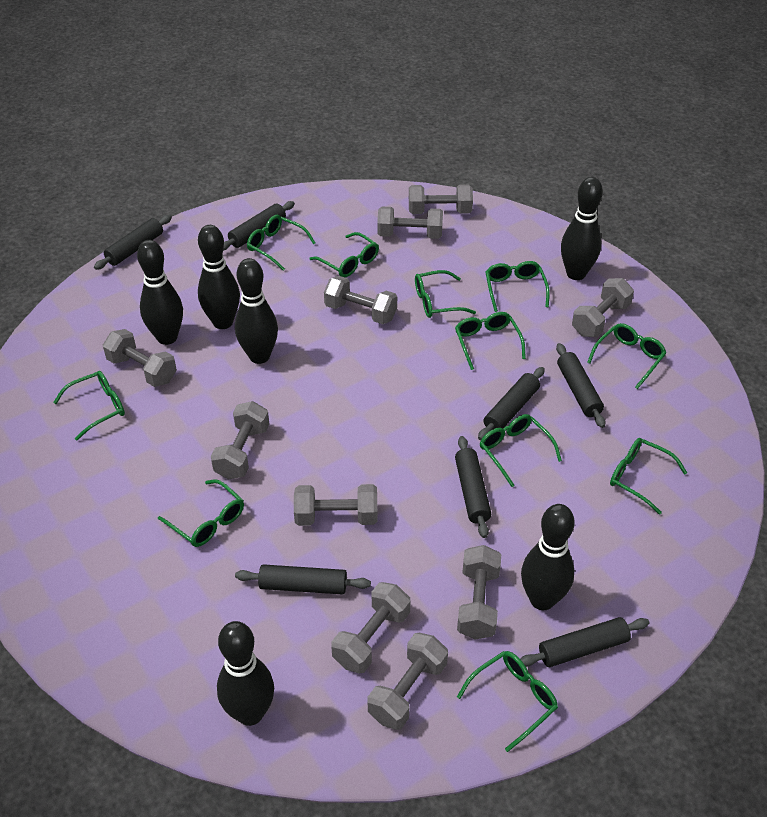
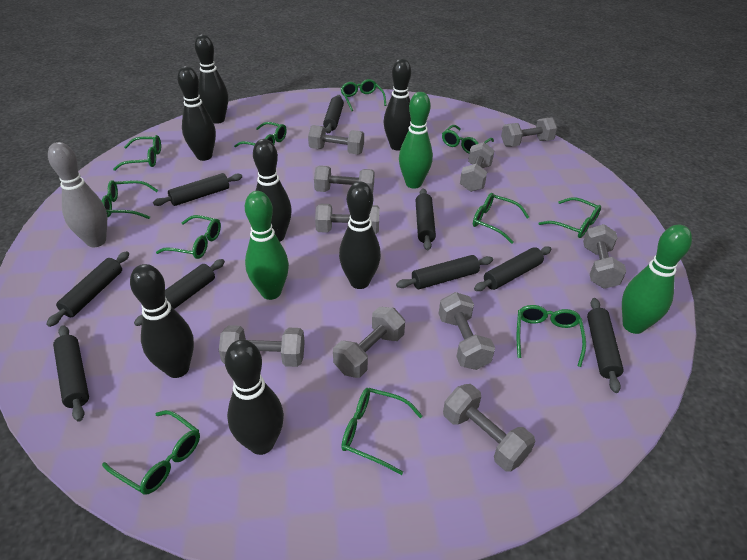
black bowling pin: 6 -> 7
black rolling pin: 7 -> 9
green bowling pin: 0 -> 3
grey bowling pin: 0 -> 1

